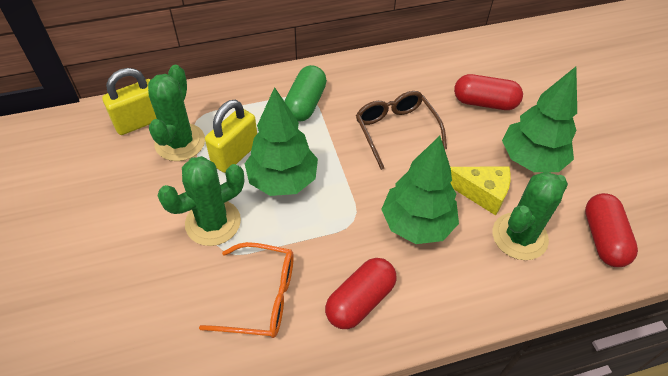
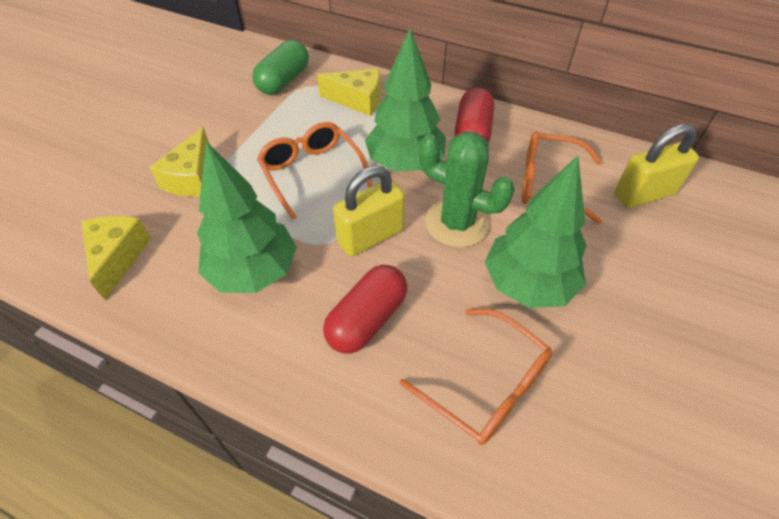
brown glasses: 1 -> 0
green cactus: 3 -> 1
orange glasses: 1 -> 3
red capsule: 3 -> 2
yellow cheese: 1 -> 3

